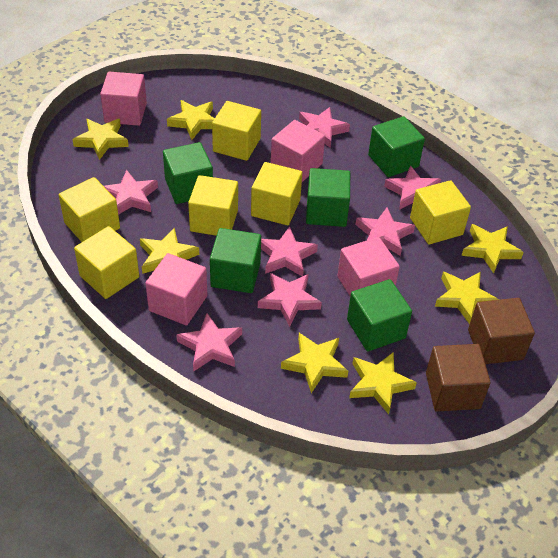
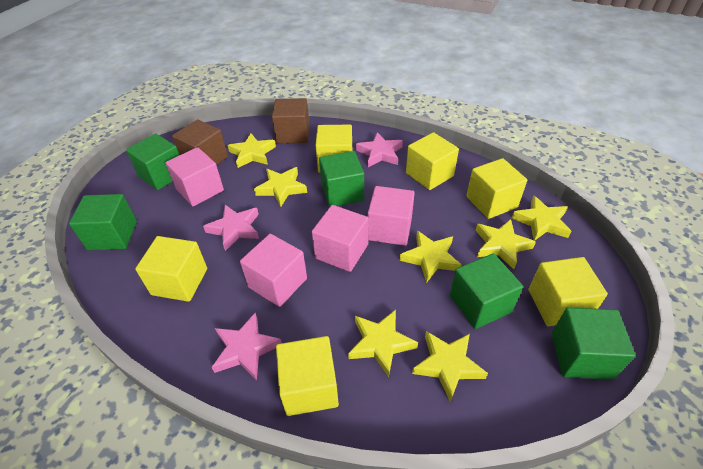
pink star: 7 -> 3

